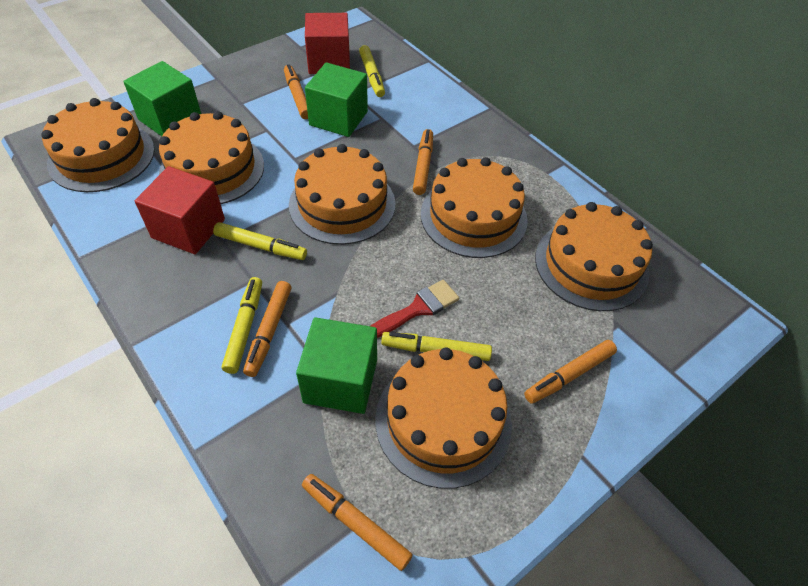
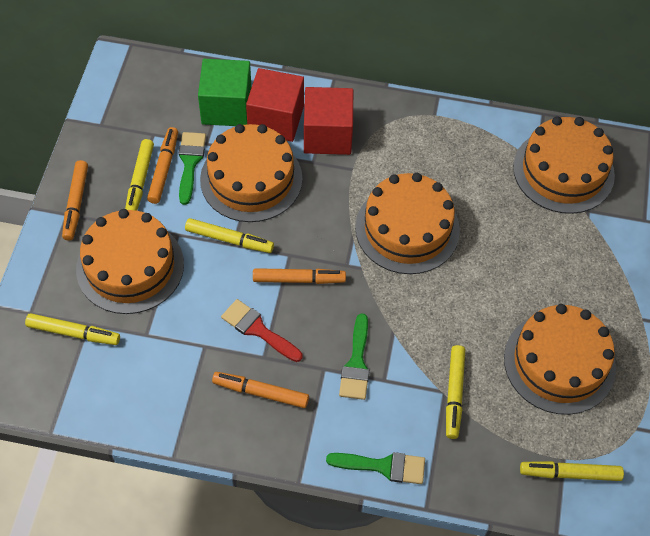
green brush: 0 -> 3
green cube: 3 -> 1
orange cake: 6 -> 5
orange marker: 5 -> 4
yellow marker: 4 -> 5

